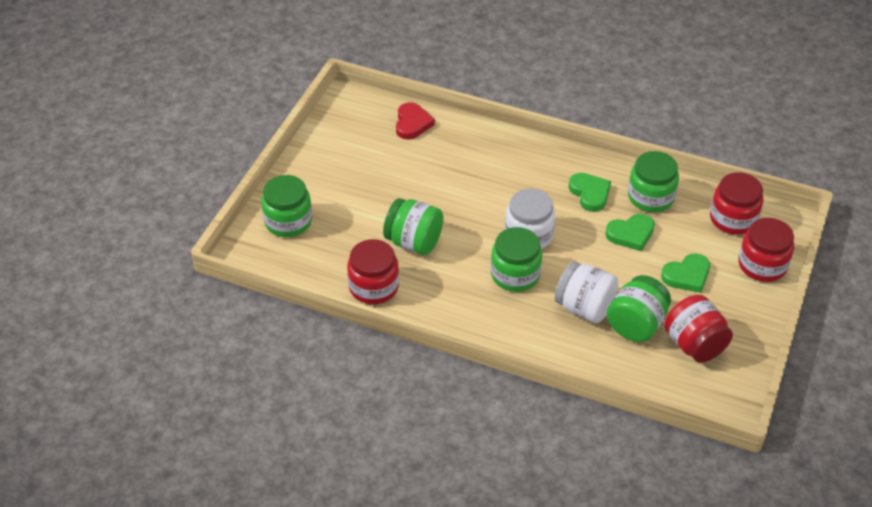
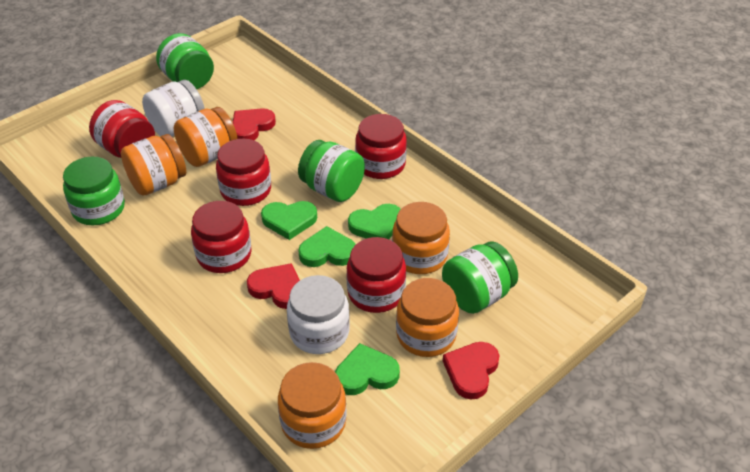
green heart: 3 -> 4
green jar: 5 -> 4
orange jar: 0 -> 5
red heart: 1 -> 3
red jar: 4 -> 5

